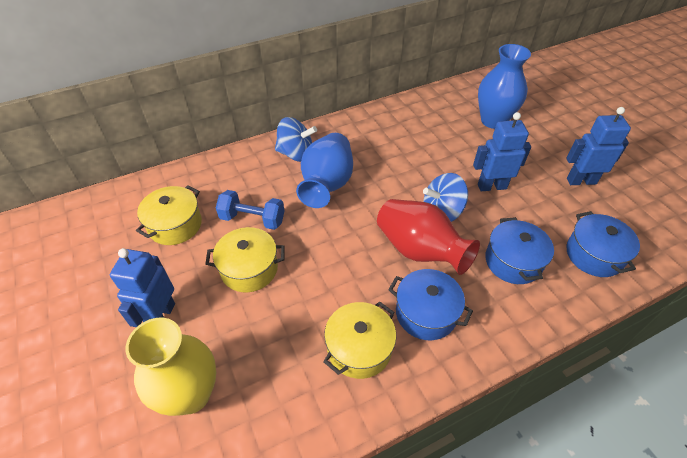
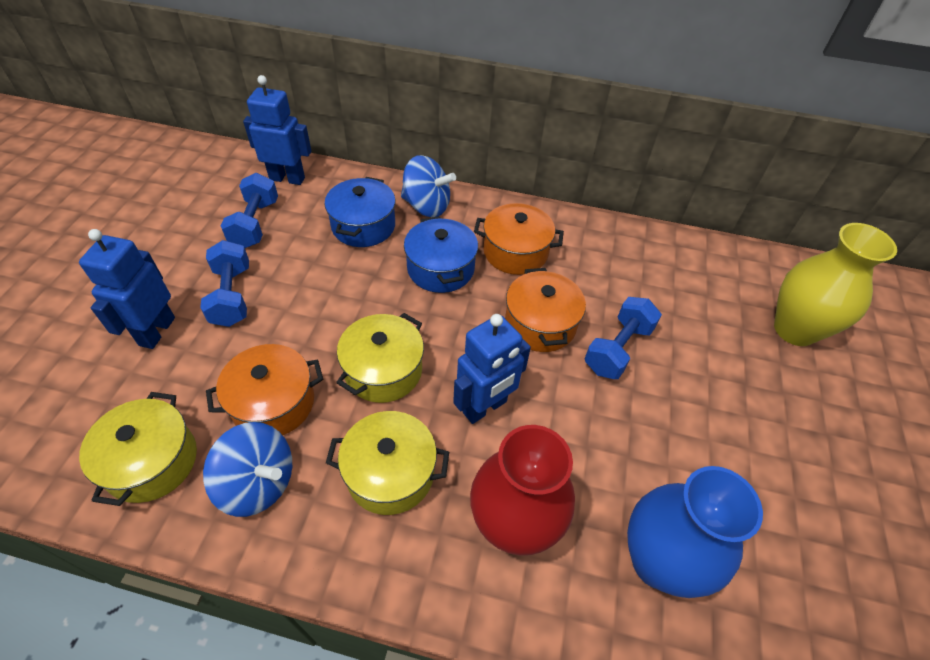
blue dumbbell: 1 -> 3
blue pot: 3 -> 2
blue vase: 2 -> 1
orange pot: 0 -> 3

